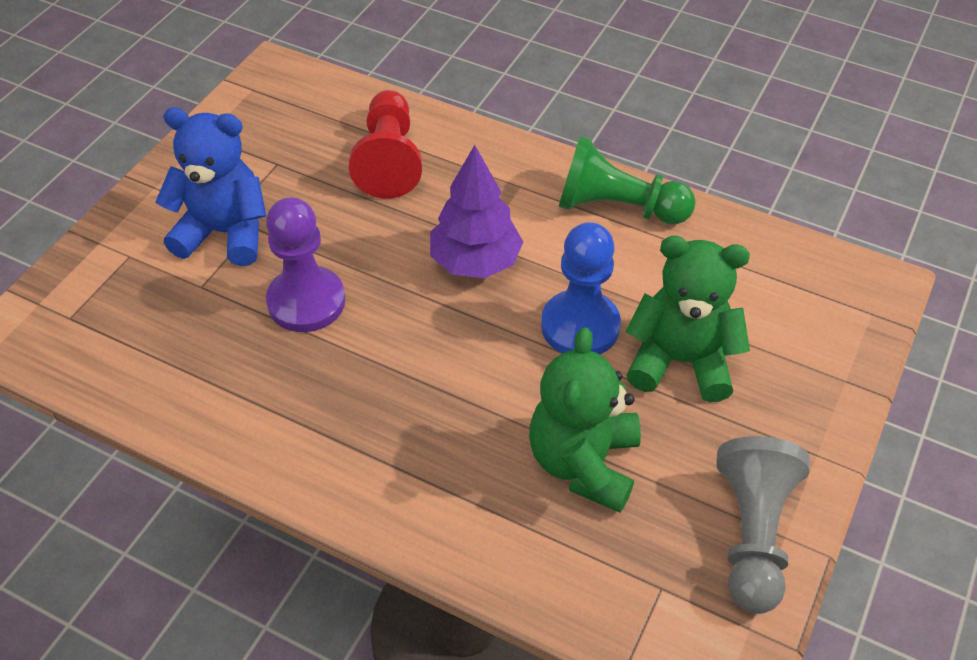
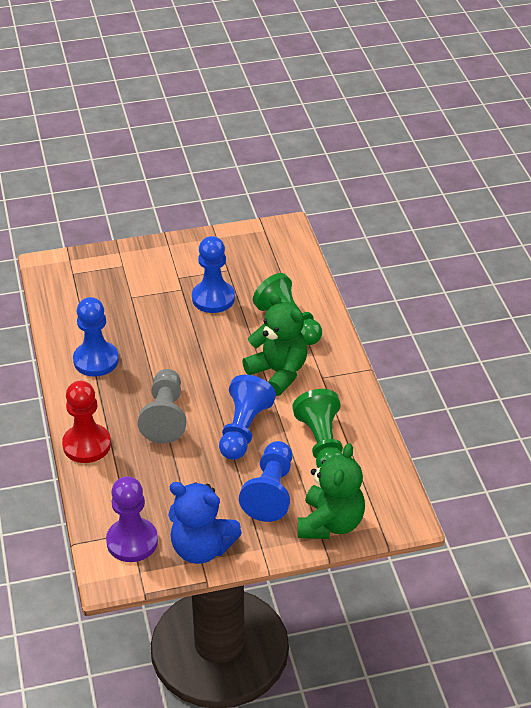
blue pawn: 1 -> 4
green pawn: 1 -> 2
purple tree: 1 -> 0

